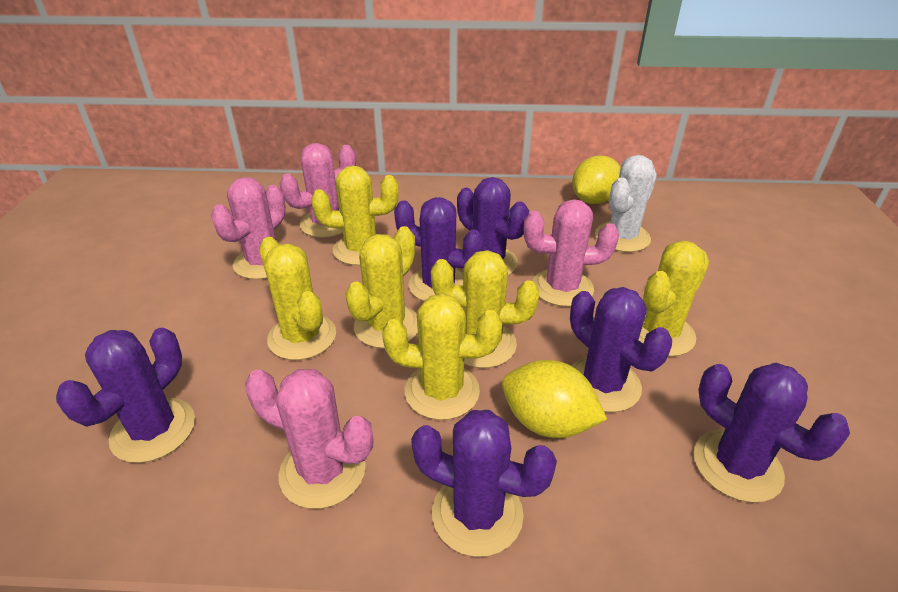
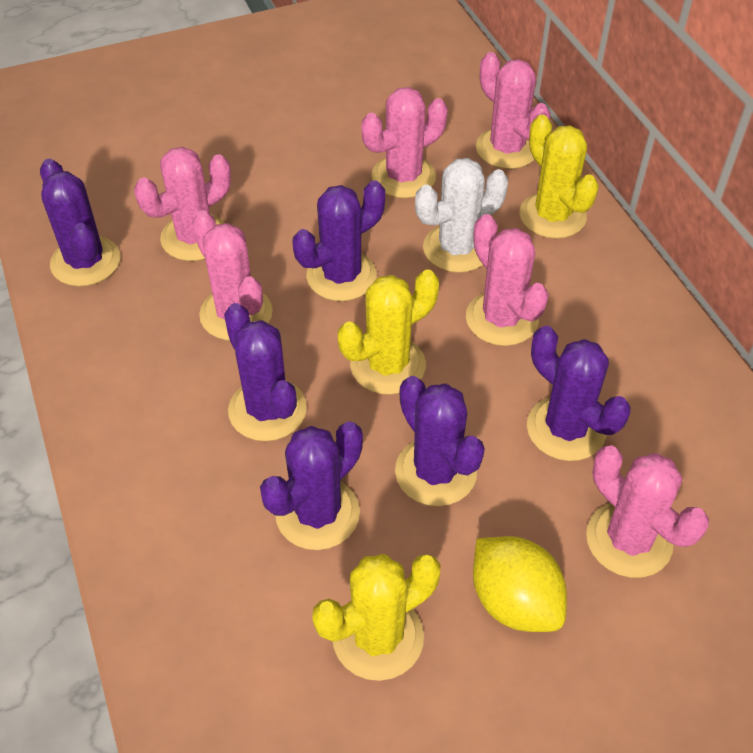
pink cactus: 4 -> 6
yellow cactus: 6 -> 3
yellow lemon: 2 -> 1

